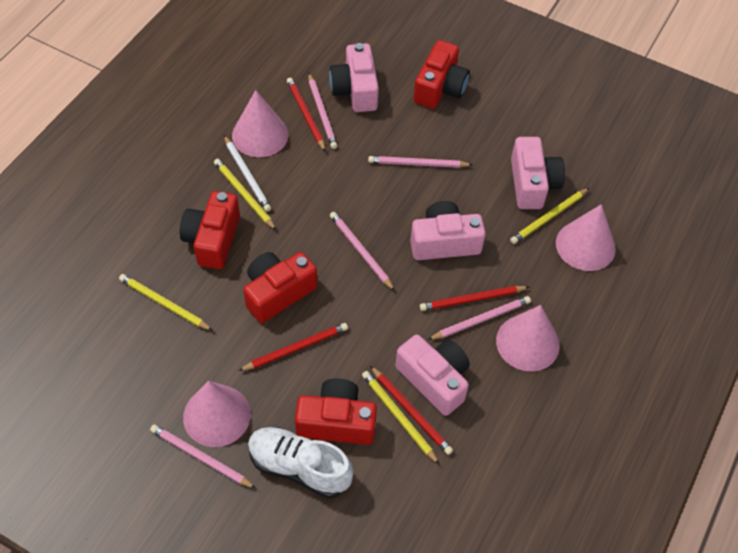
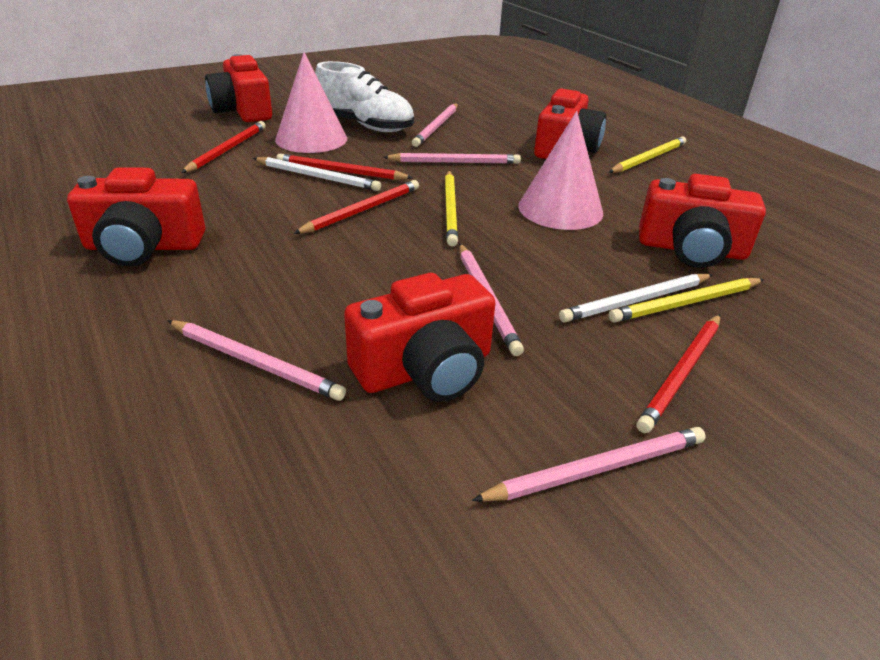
pink camera: 4 -> 0
pink cone: 4 -> 2
red camera: 4 -> 5
white pencil: 1 -> 2
yellow pencil: 4 -> 3

